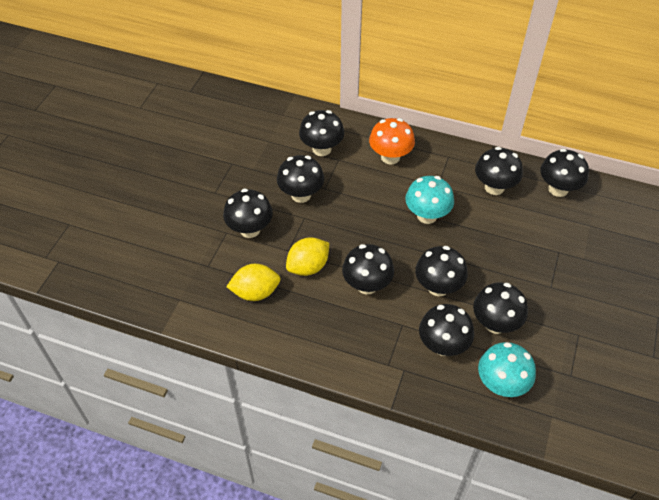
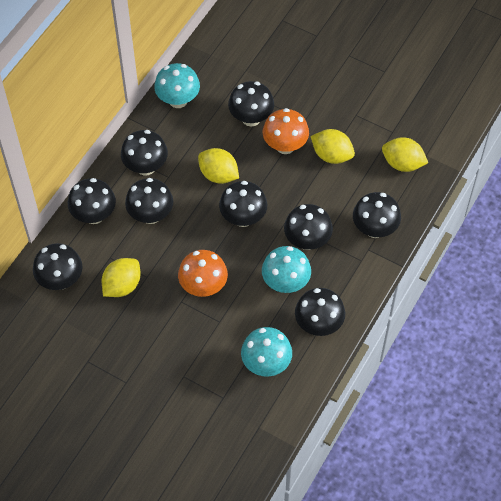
orange mushroom: 1 -> 2
turquoise mushroom: 2 -> 3
yellow lemon: 2 -> 4

